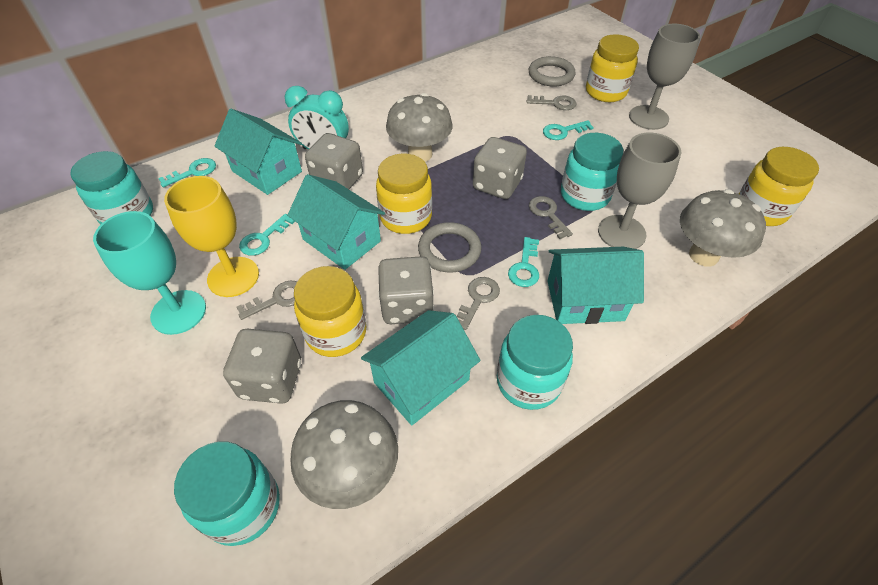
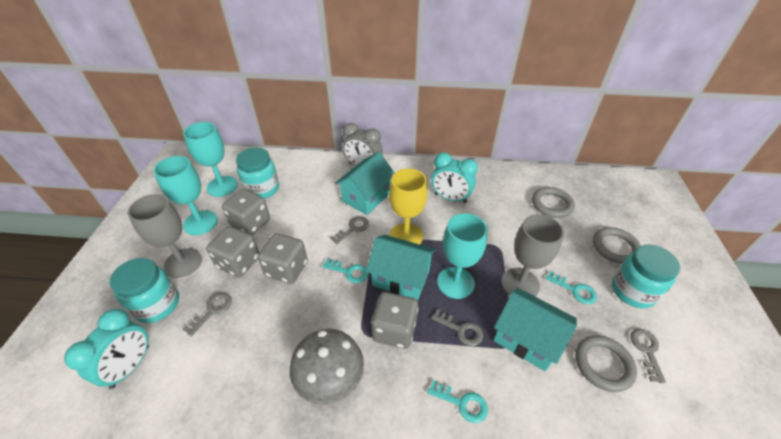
grey clock: 0 -> 1
grey mushroom: 3 -> 1
grey ring: 2 -> 3
turquoise clock: 1 -> 2
turquoise goblet: 1 -> 3
turquoise house: 4 -> 3
turquoise jar: 4 -> 3
turquoise key: 4 -> 3
yellow jar: 4 -> 0

